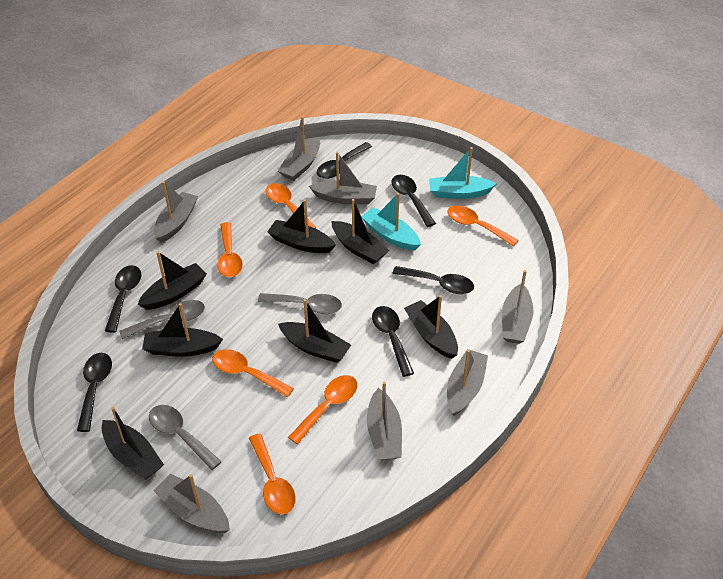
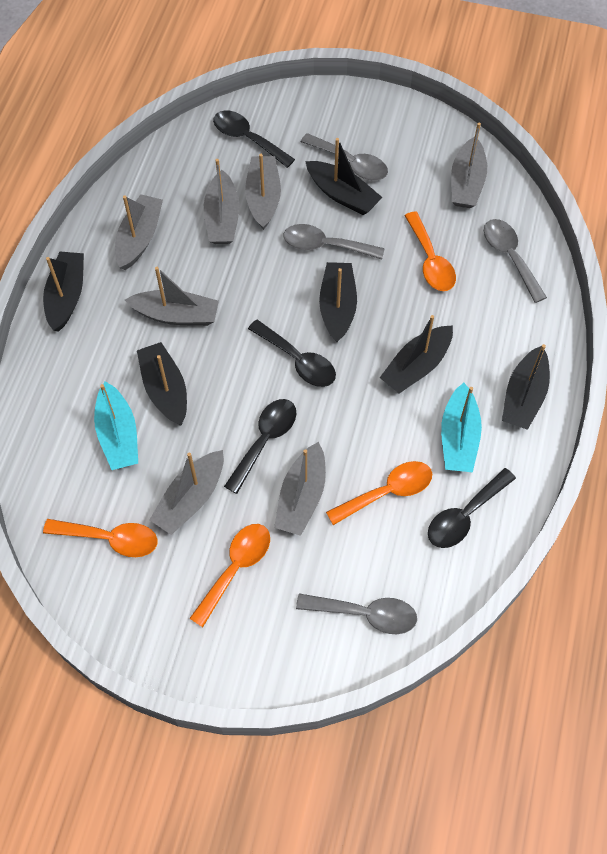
black boat: 7 -> 6
black spoon: 6 -> 4
grey spoon: 3 -> 4
orange spoon: 6 -> 4

